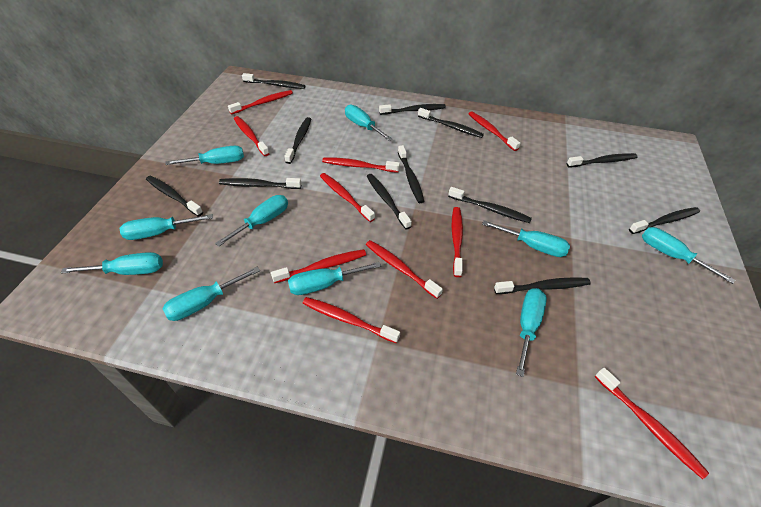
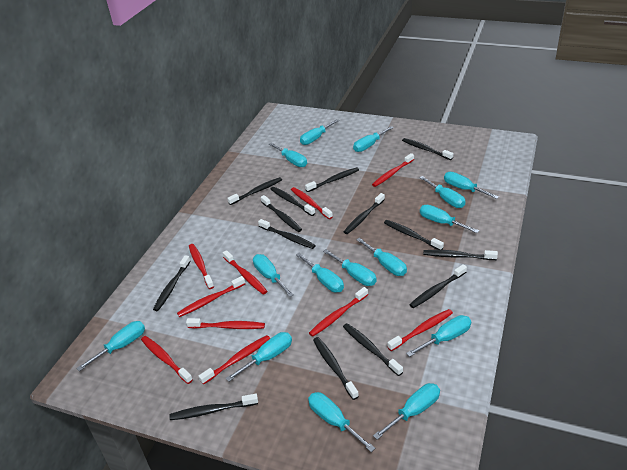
black toothbrush: 12 -> 14
turquoise screwdriver: 10 -> 15

